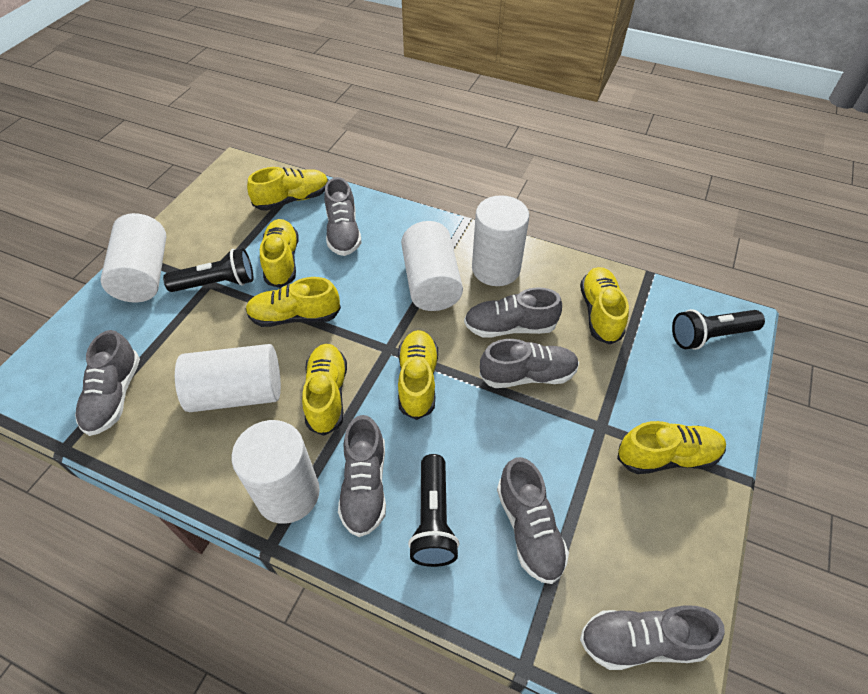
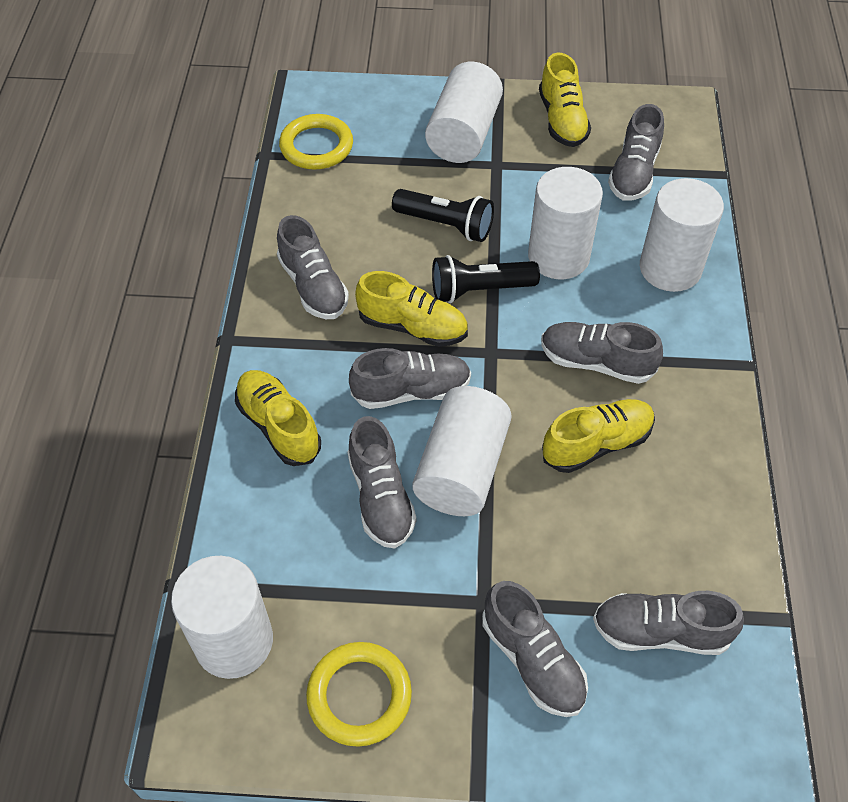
black flashlight: 3 -> 2
yellow ring: 0 -> 2
yellow shoe: 7 -> 4

